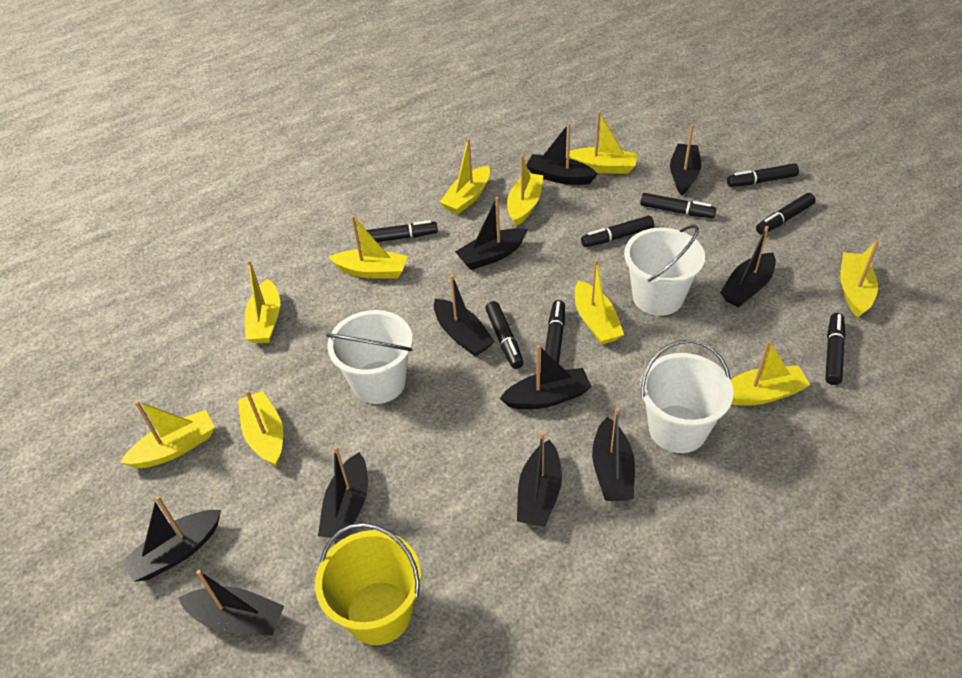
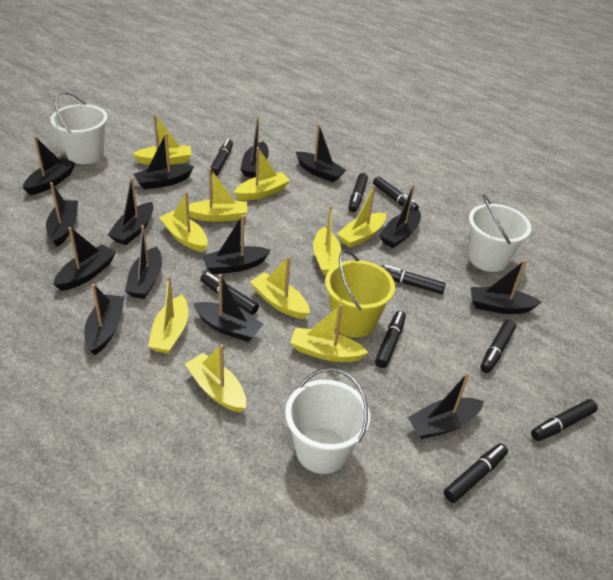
black boat: 11 -> 14
black marker: 8 -> 9

